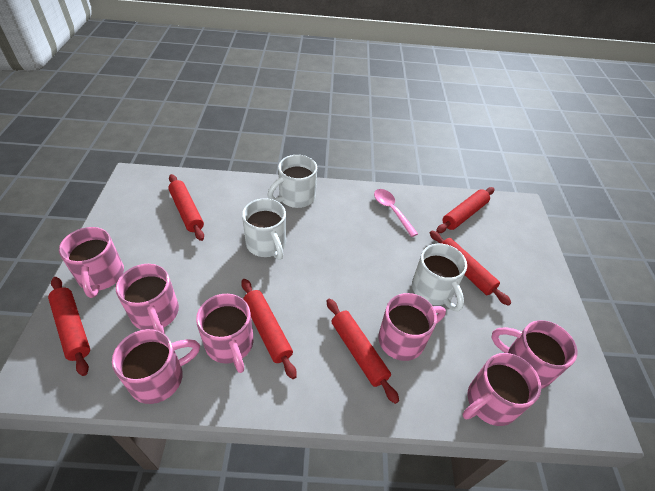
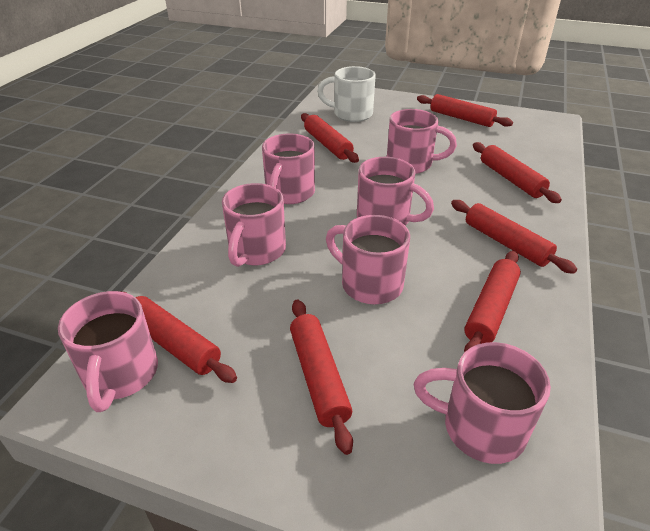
pink spoon: 1 -> 0
red rolling pin: 6 -> 7
white mug: 3 -> 1

